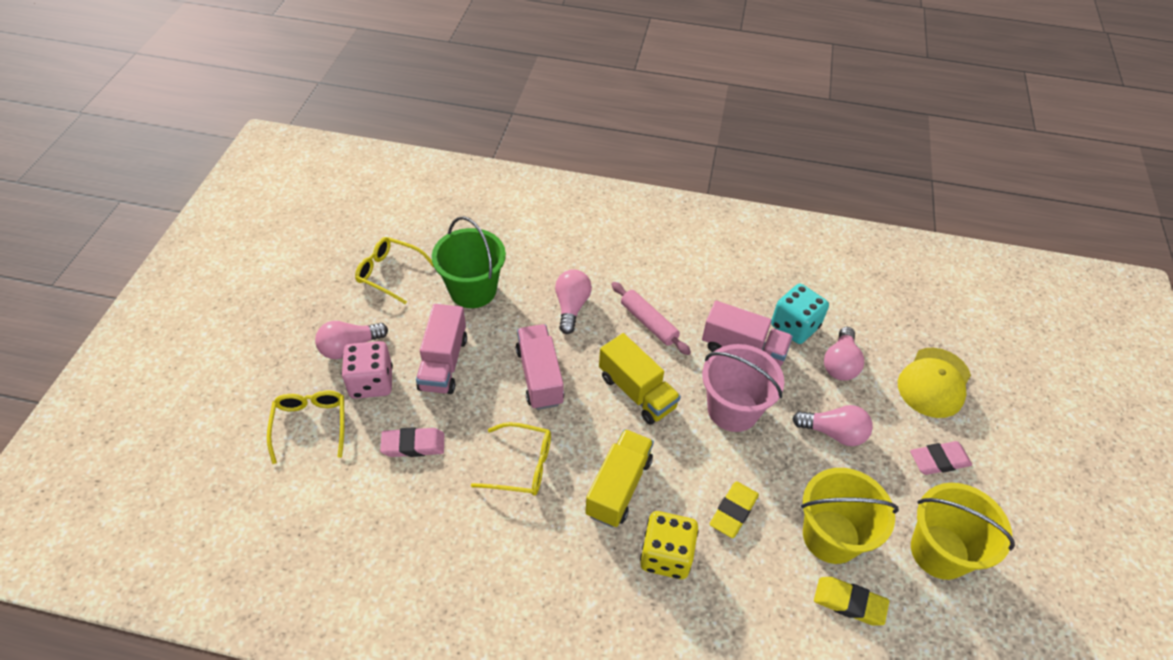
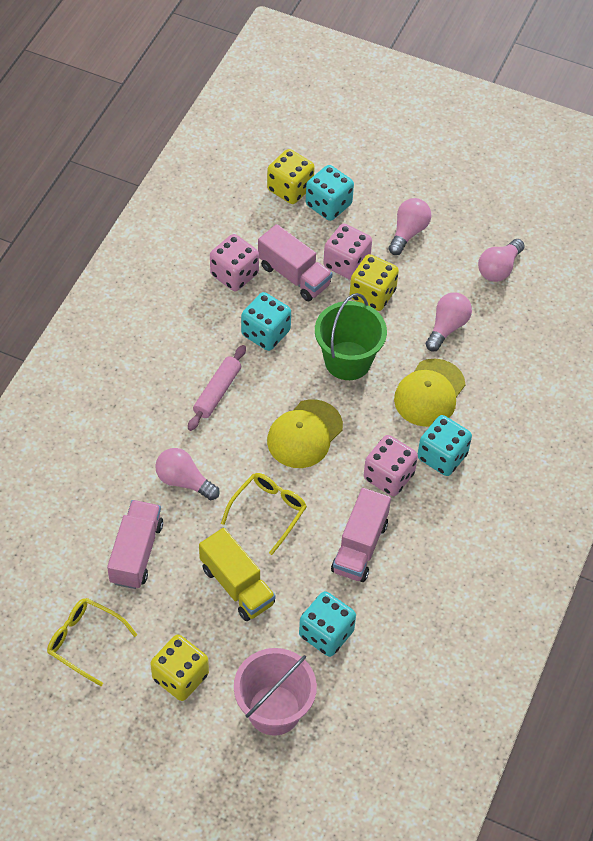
pink dice: 1 -> 3
pink eraser: 2 -> 0
turquoise dice: 1 -> 4
yellow bucket: 2 -> 0
yellow cap: 1 -> 2
yellow dice: 1 -> 3
yellow eraser: 2 -> 0
yellow glasses: 3 -> 2
yellow truck: 2 -> 1

